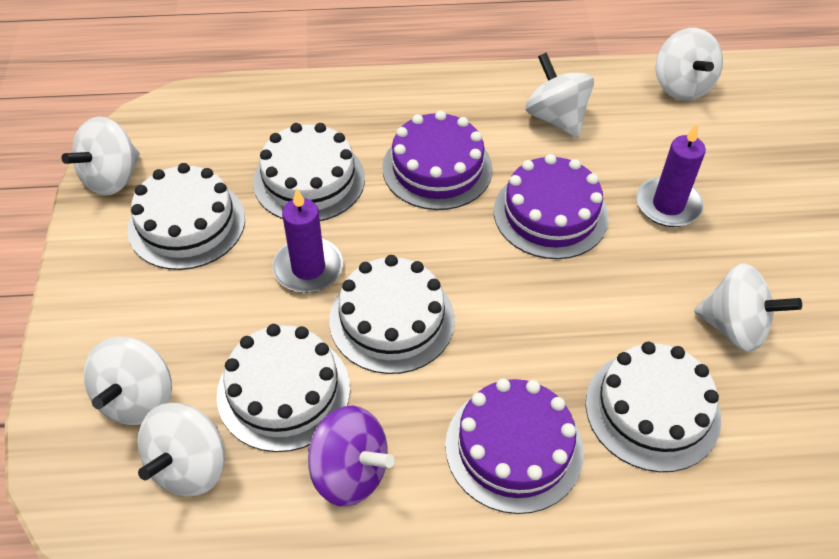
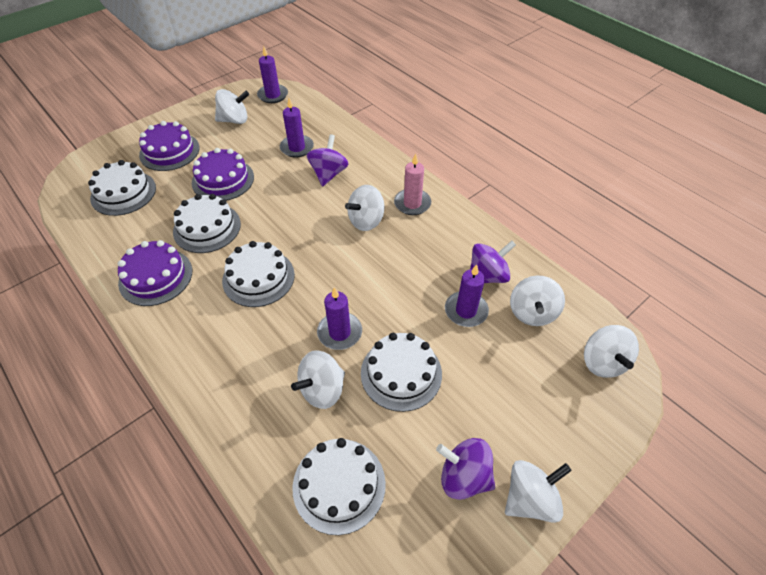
pink candle: 0 -> 1
purple candle: 2 -> 4
purple spinning top: 1 -> 3

